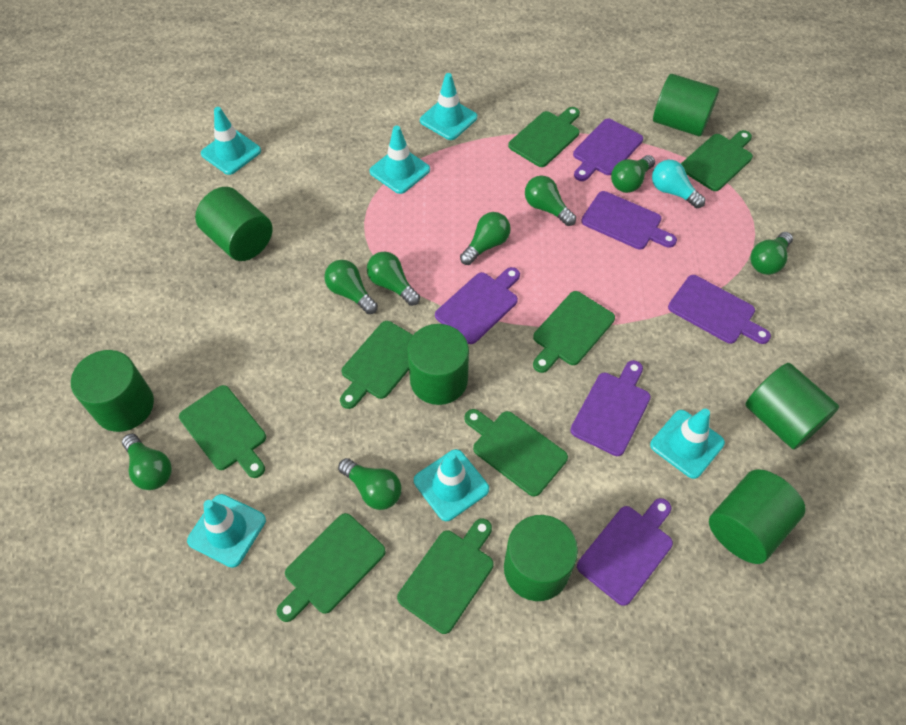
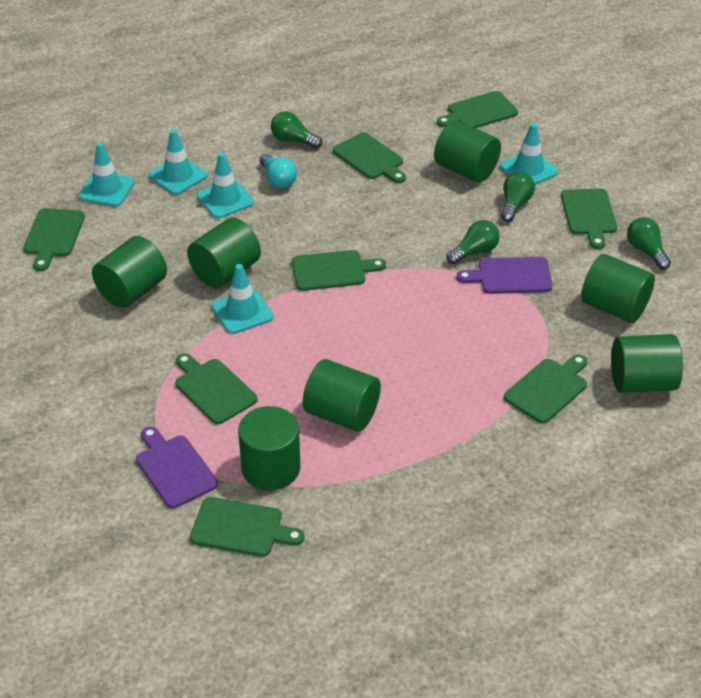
green light bulb: 8 -> 4
purple cutting board: 6 -> 2
turquoise traffic cone: 6 -> 5

